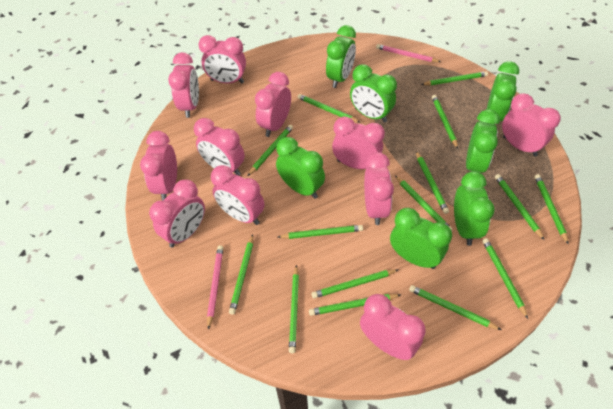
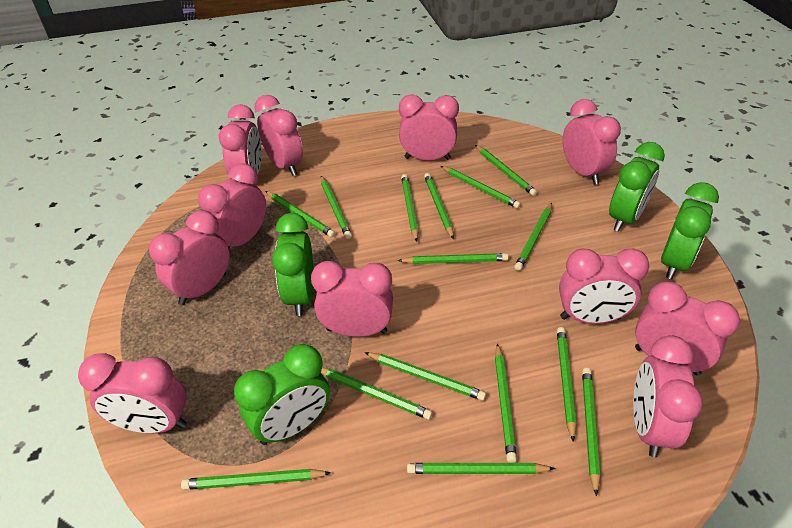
green clock: 7 -> 4
pink pencil: 2 -> 0

